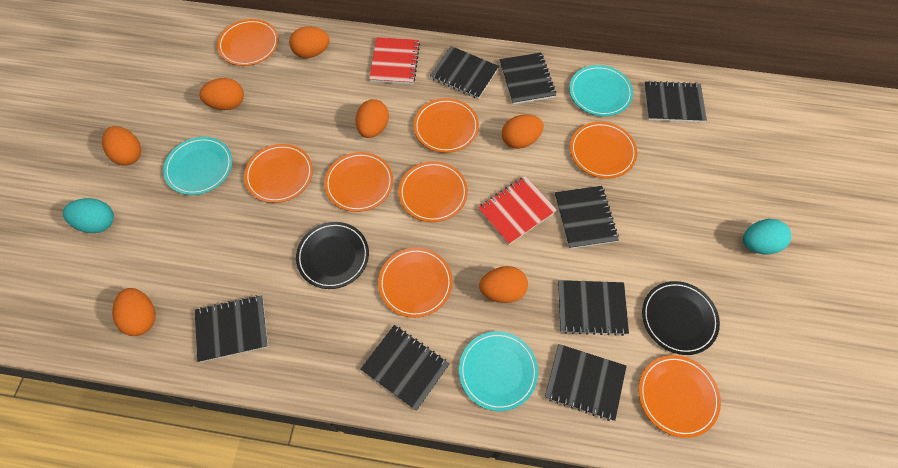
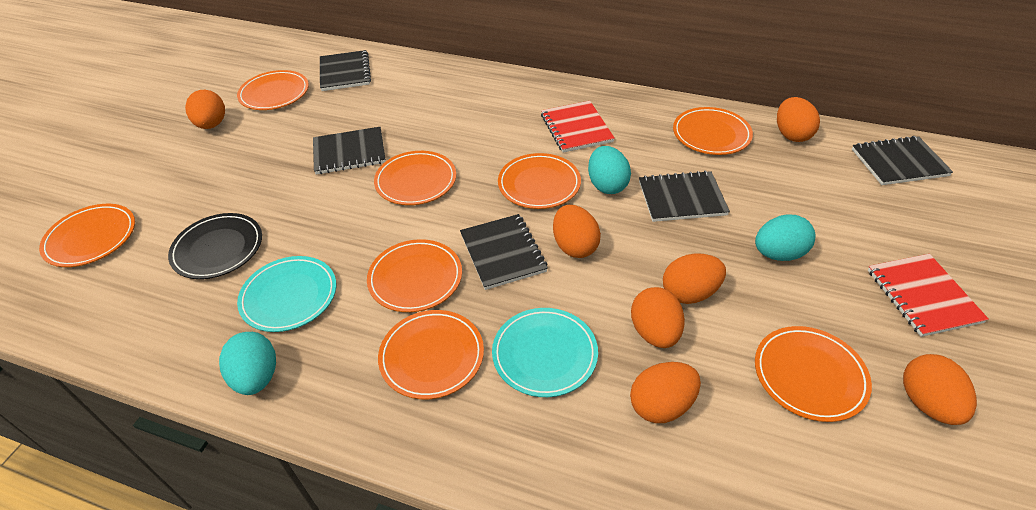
black notebook: 8 -> 5
black plate: 2 -> 1
turquoise egg: 2 -> 3
turquoise plate: 3 -> 2

